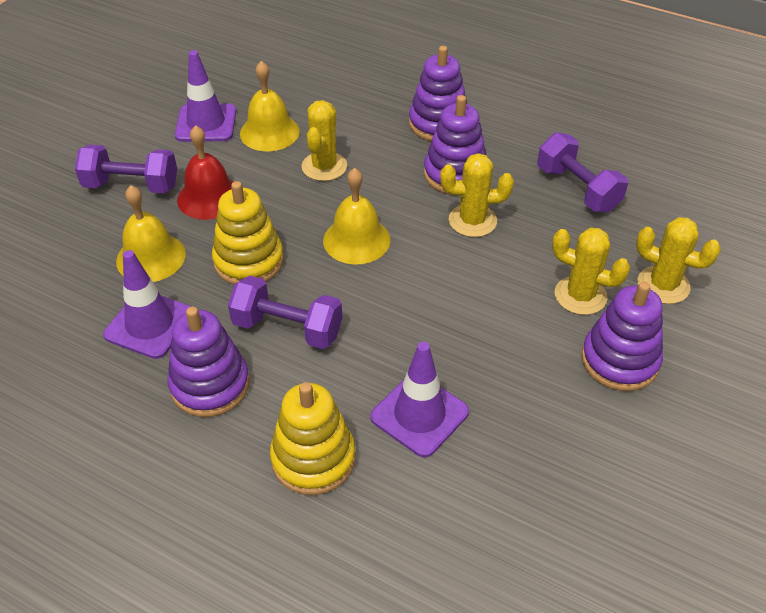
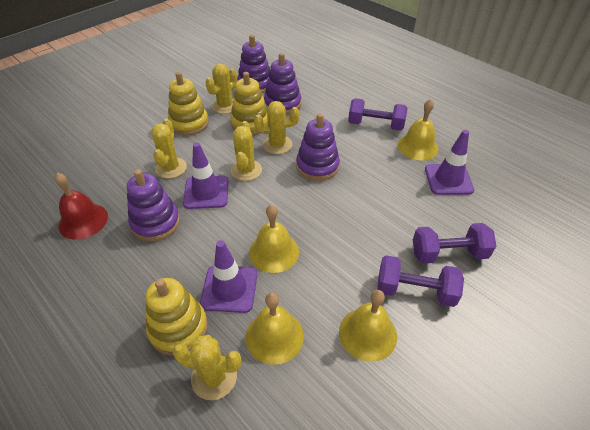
yellow bell: 3 -> 4
yellow cactus: 4 -> 5
yellow stacking toy: 2 -> 3

